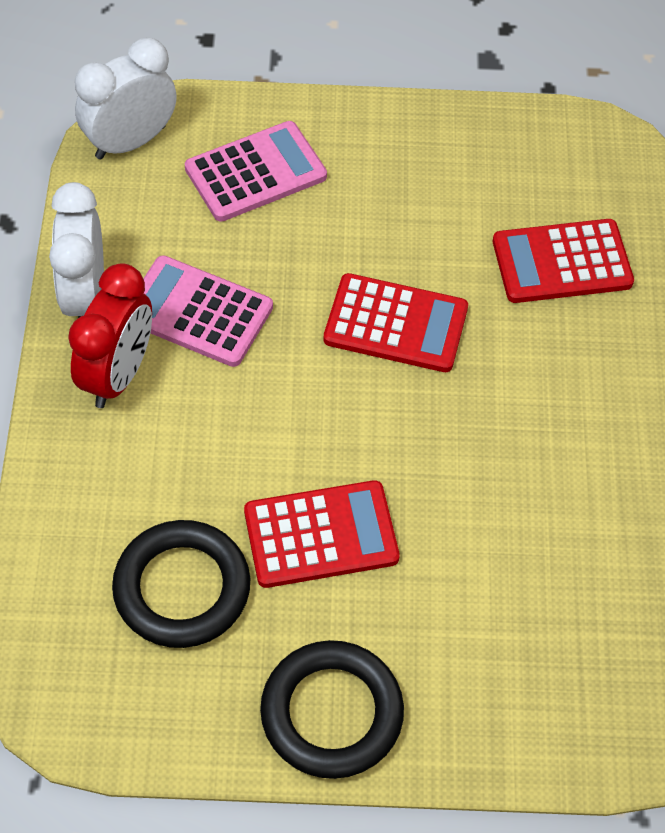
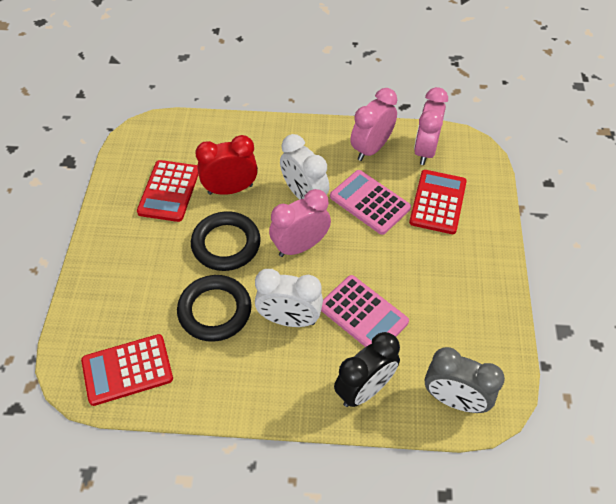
black clock: 0 -> 1
grey clock: 0 -> 1
pink clock: 0 -> 3

